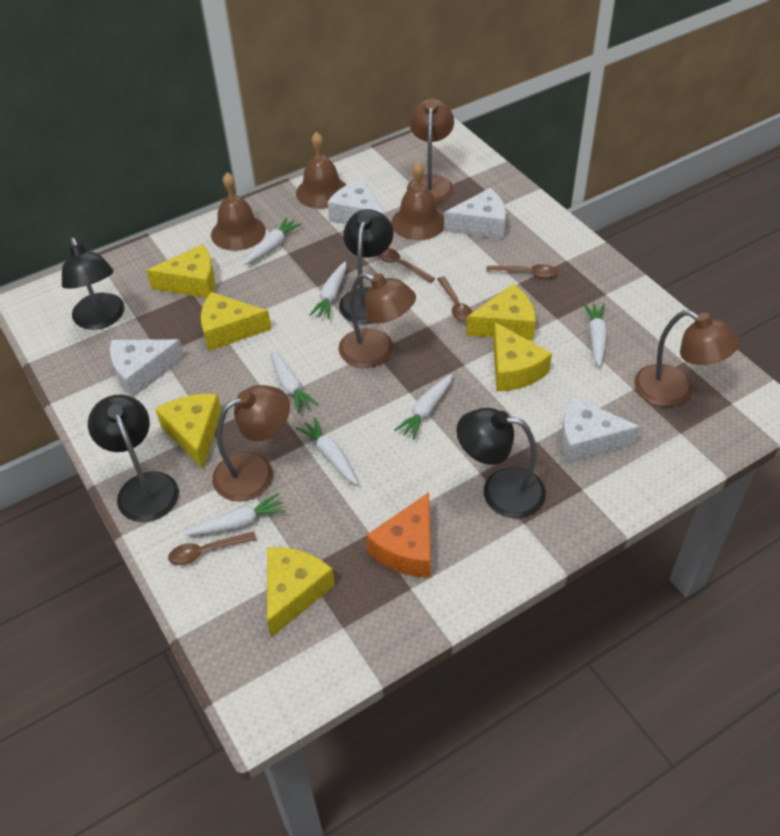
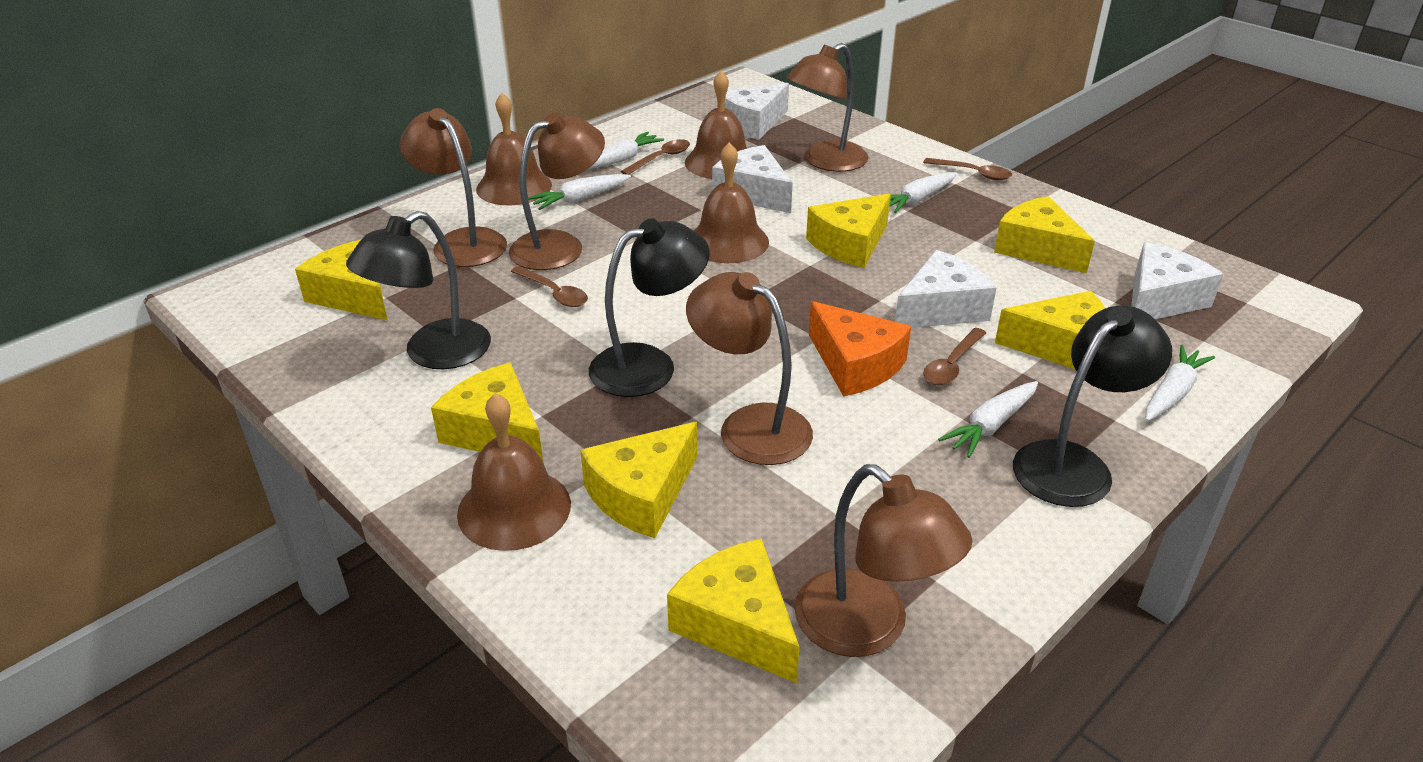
black lamp: 4 -> 3
brown bell: 3 -> 4
brown lamp: 4 -> 5
white carrot: 7 -> 5
yellow cheese: 6 -> 7

